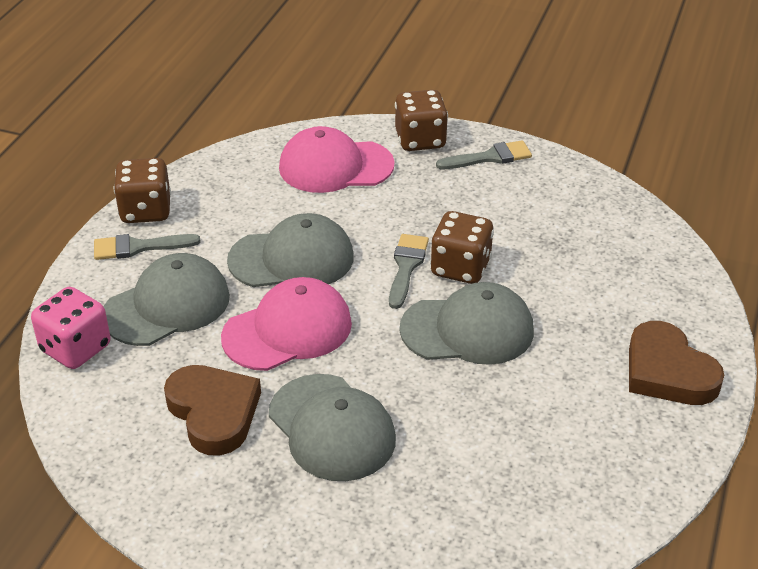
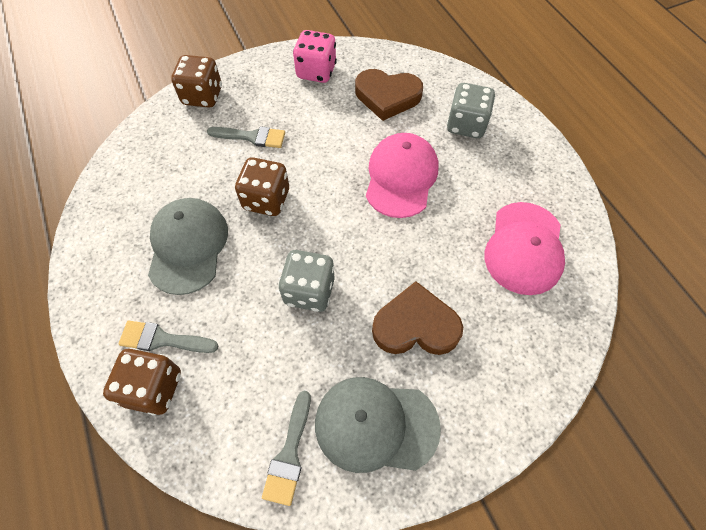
grey cap: 4 -> 2
grey dice: 0 -> 2

